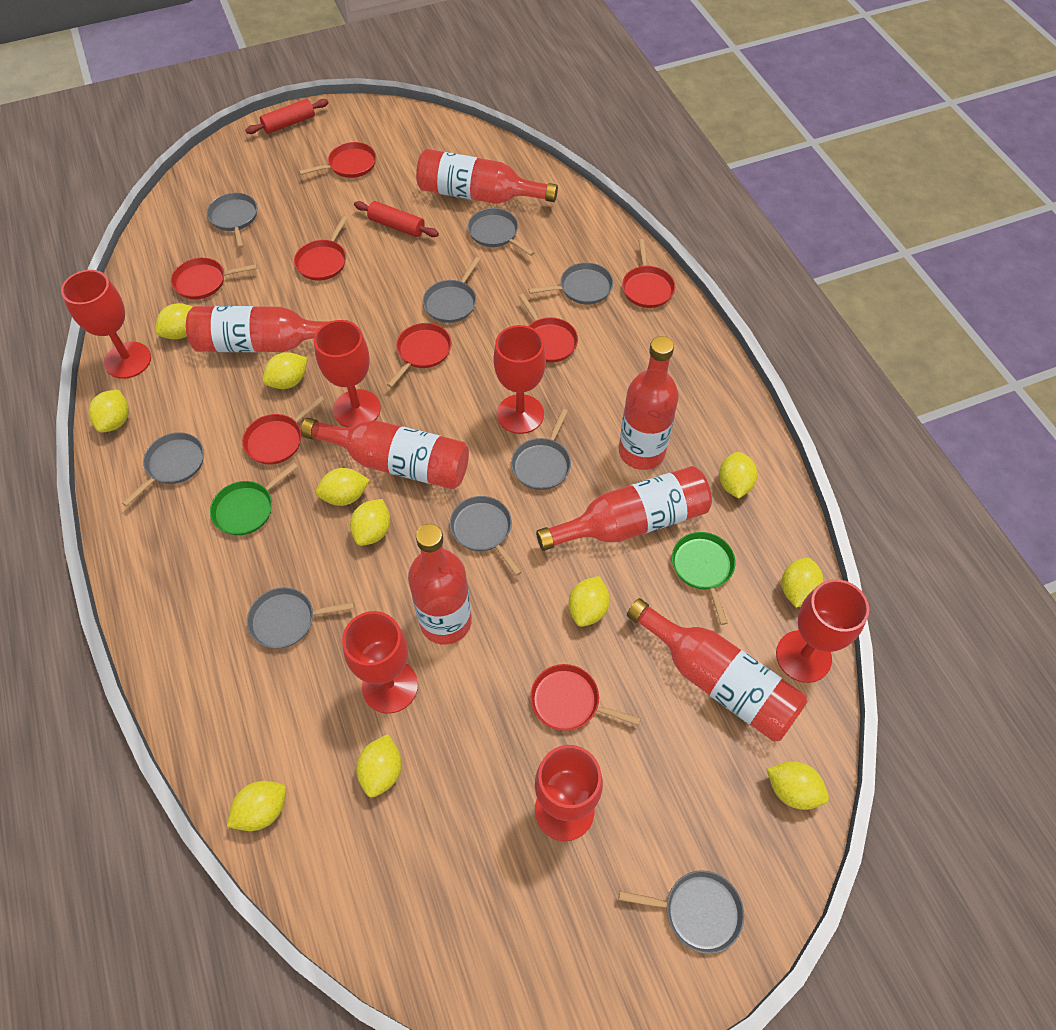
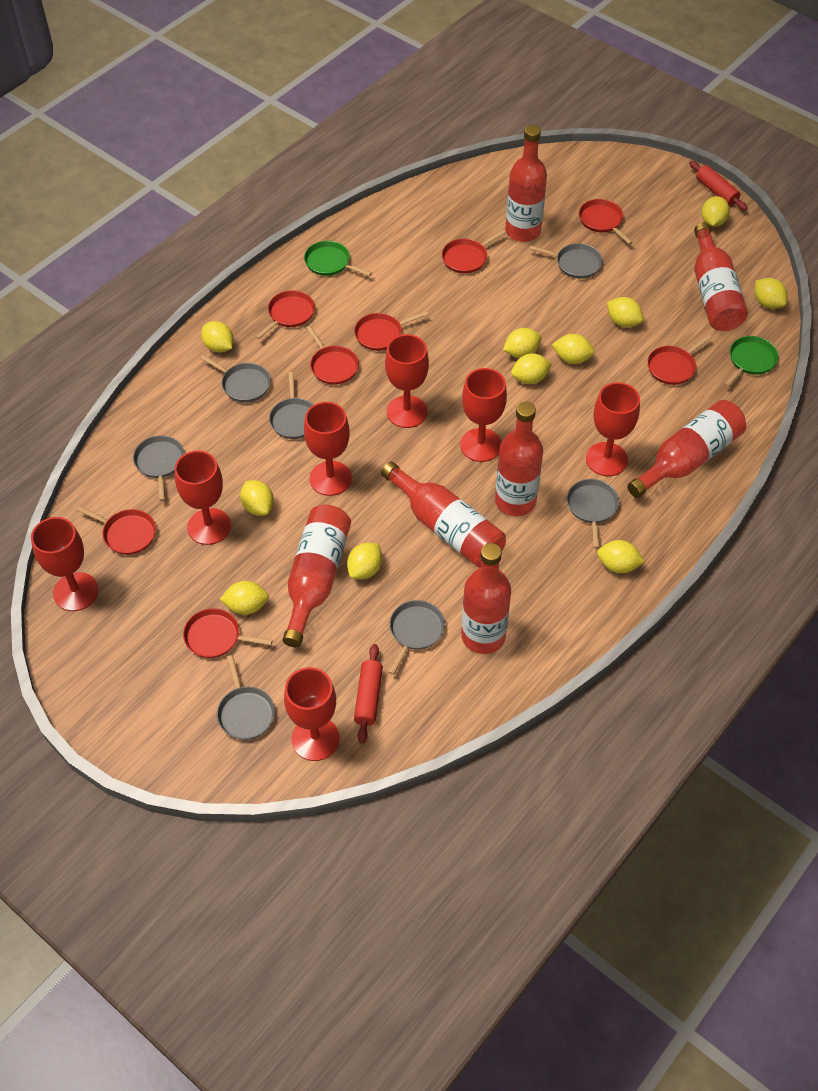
grey pan: 9 -> 7
red goblet: 6 -> 7

